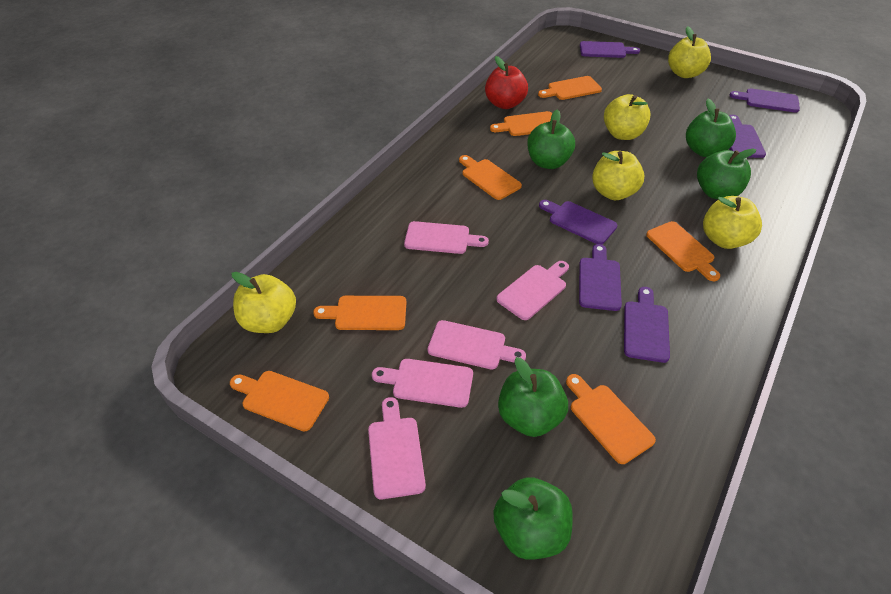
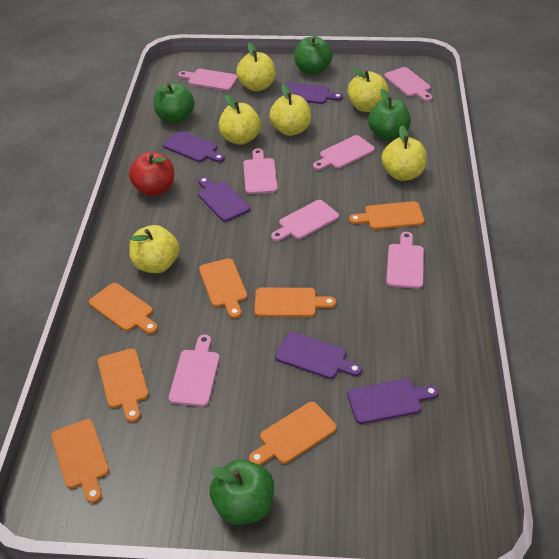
green apple: 5 -> 4
pink cutting board: 5 -> 7
purple cutting board: 6 -> 5
yellow apple: 5 -> 6

